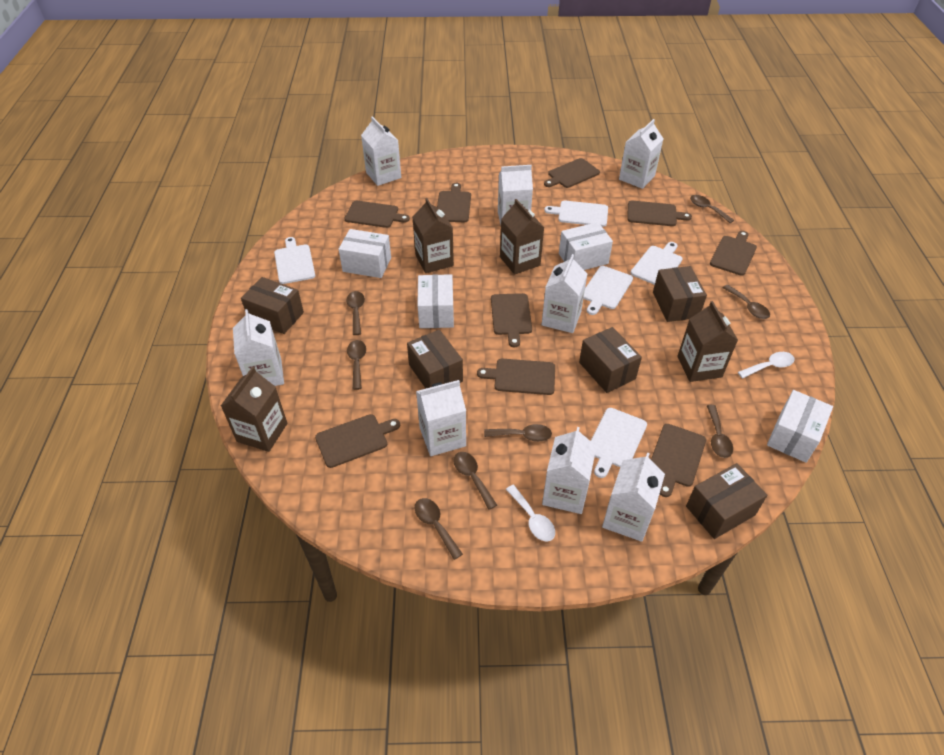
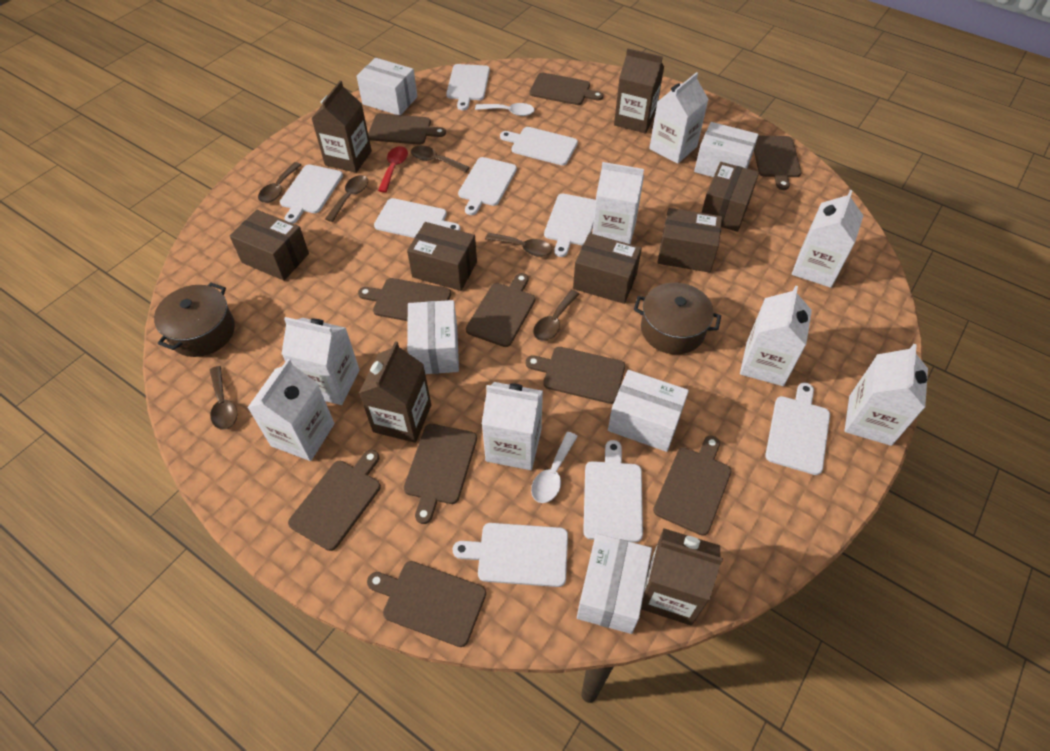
brown cutting board: 9 -> 10
brown pot: 0 -> 2
brown spoon: 8 -> 6
red spoon: 0 -> 1
white box: 4 -> 5
white cutting board: 5 -> 9

